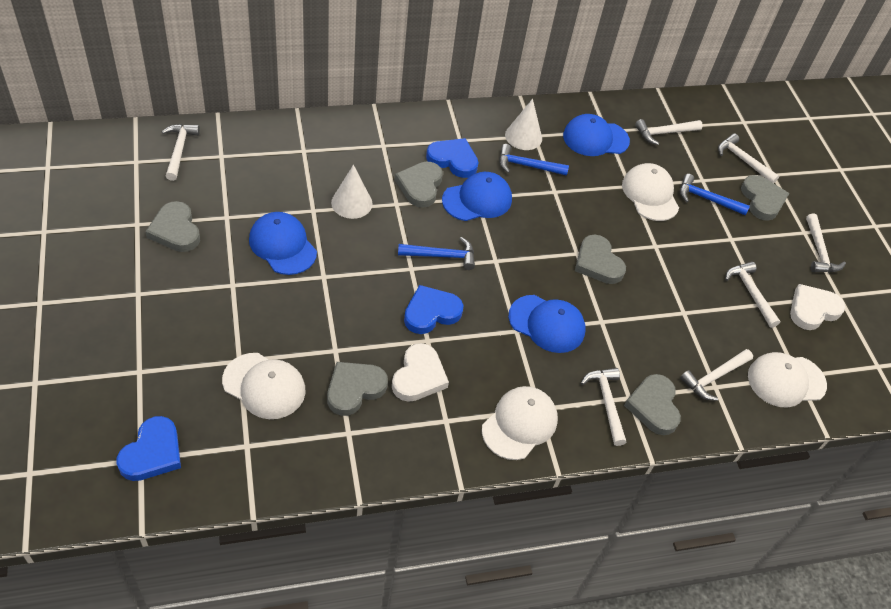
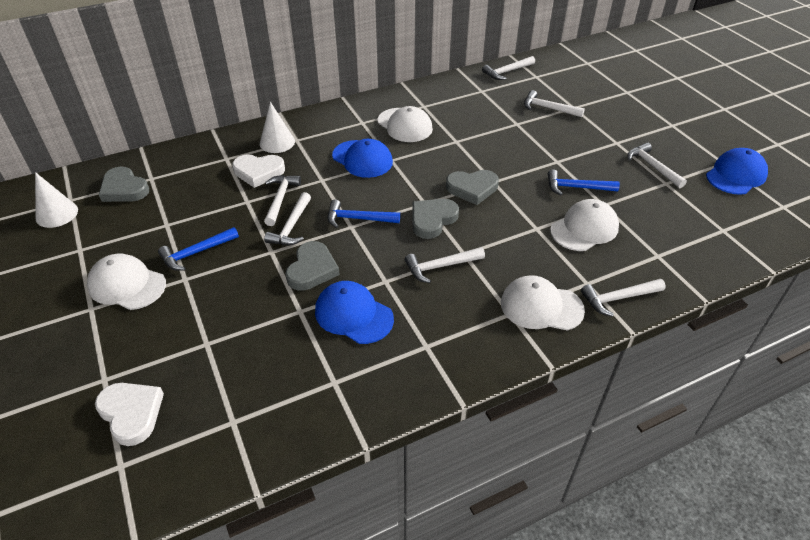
blue cap: 4 -> 3
blue heart: 3 -> 0
grey heart: 6 -> 4

